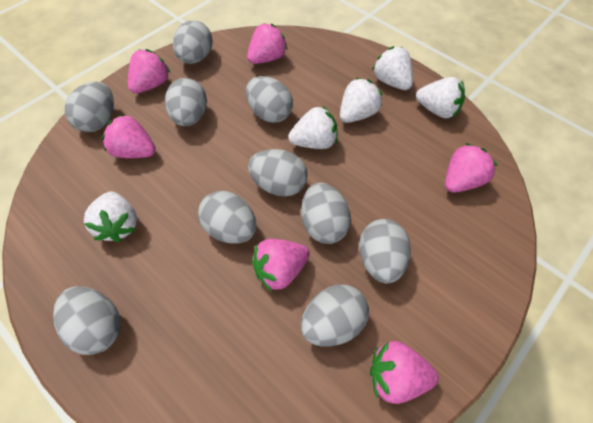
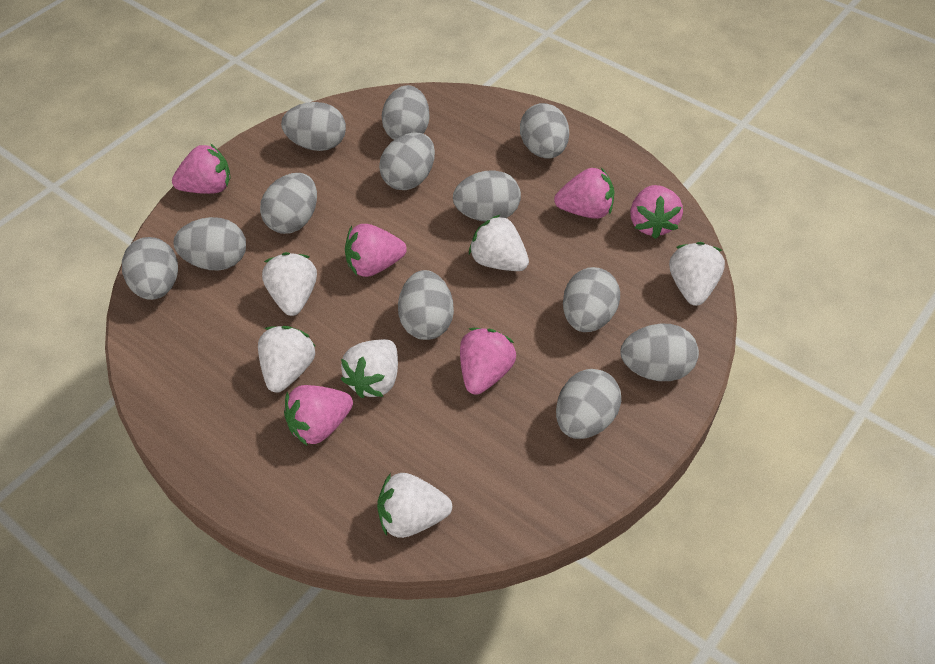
grey egg: 10 -> 12
white strawberry: 5 -> 6

